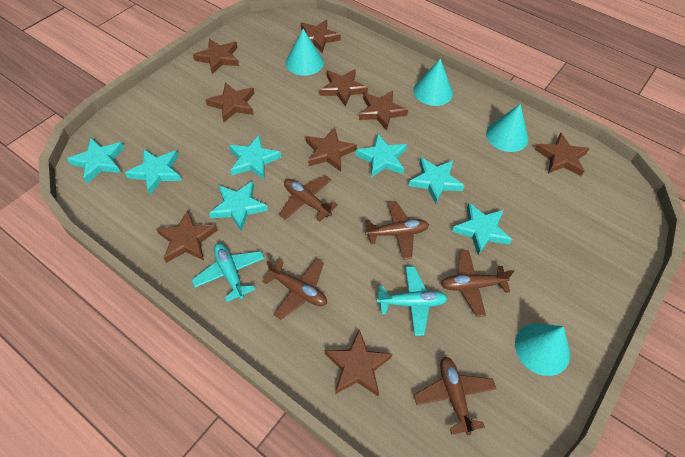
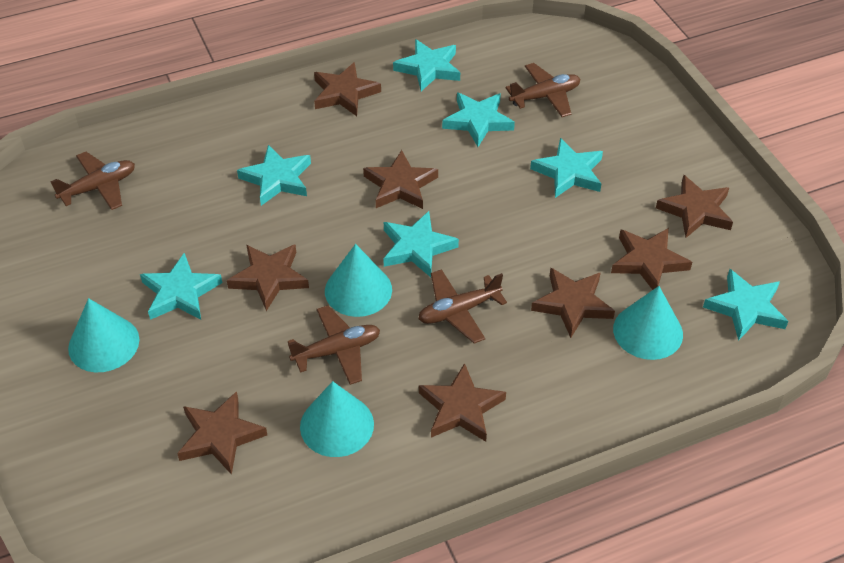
brown plane: 5 -> 4
brown star: 9 -> 8
turquoise plane: 2 -> 0

